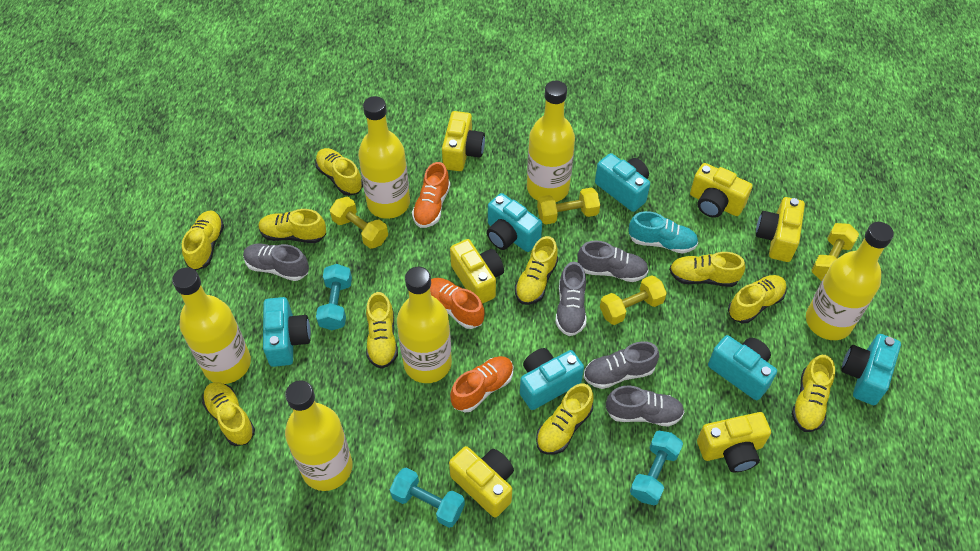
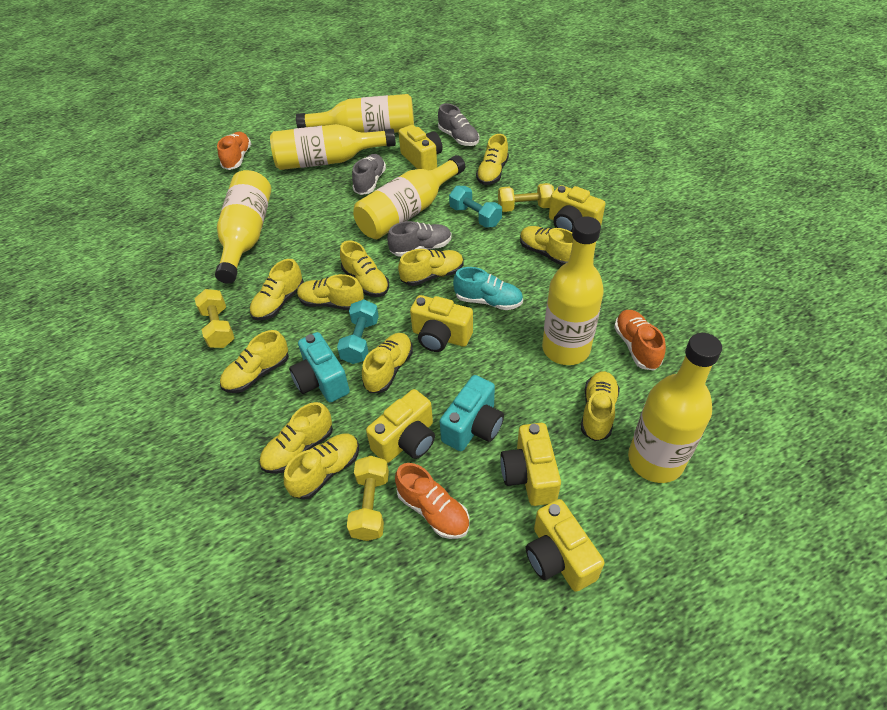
grey shoe: 5 -> 3
turquoise camera: 6 -> 2
turquoise dumbbell: 3 -> 2
yellow dumbbell: 4 -> 3
yellow shoe: 10 -> 11

